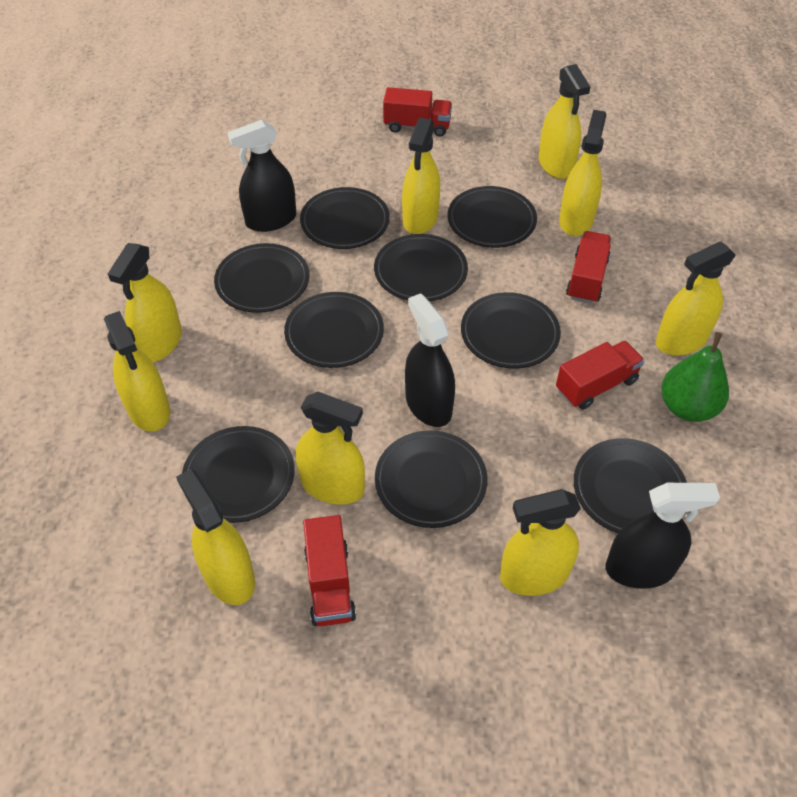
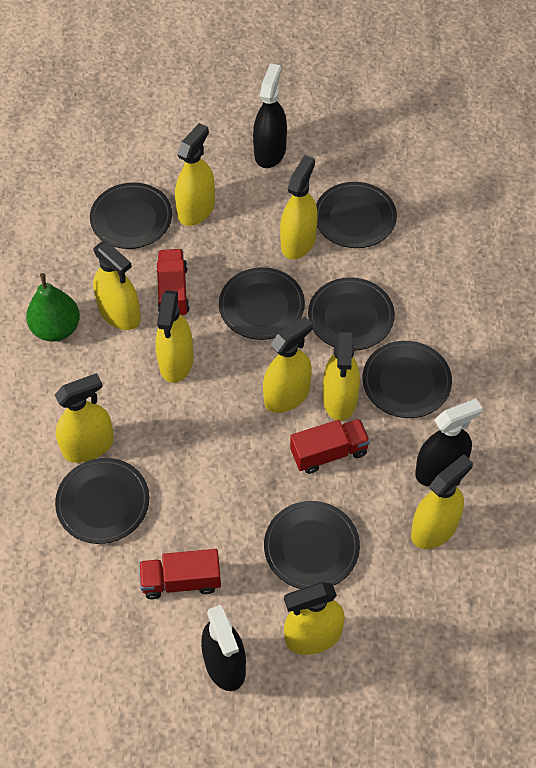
black plate: 9 -> 7
red truck: 4 -> 3

